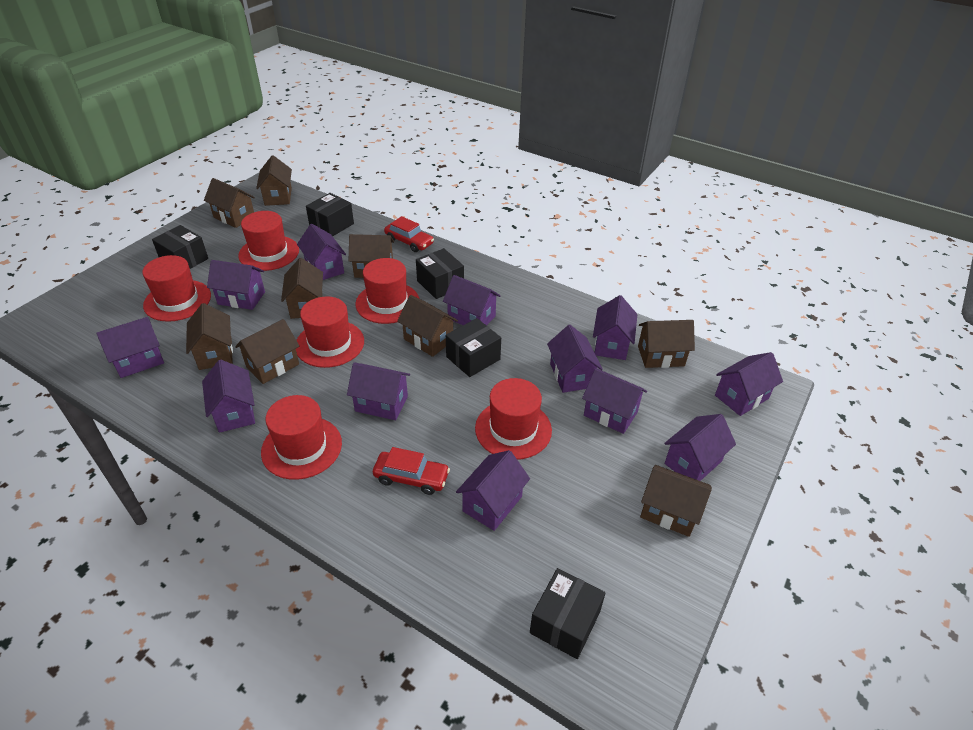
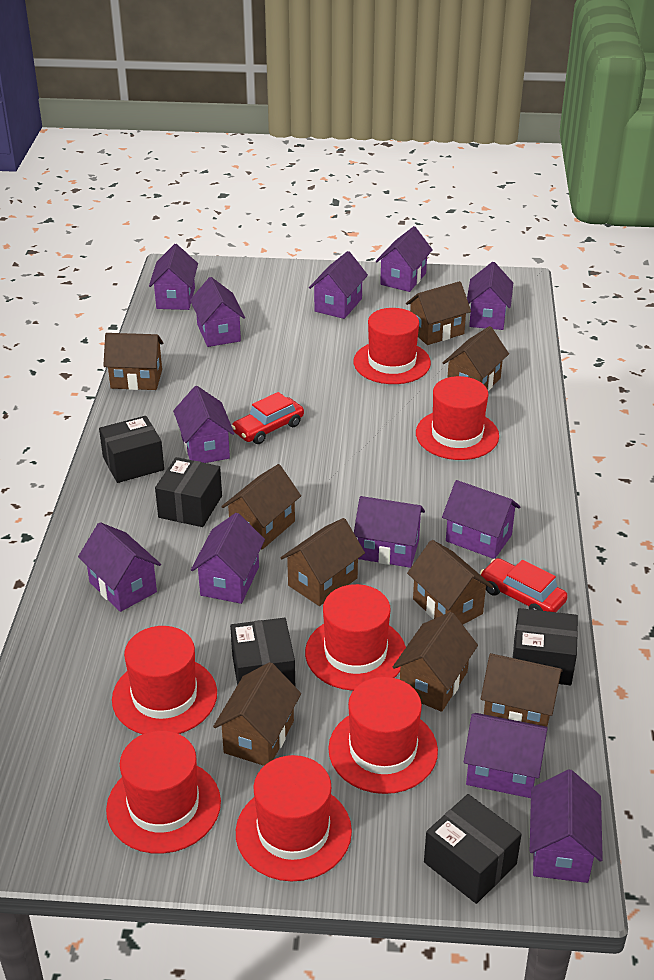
red hat: 6 -> 7

